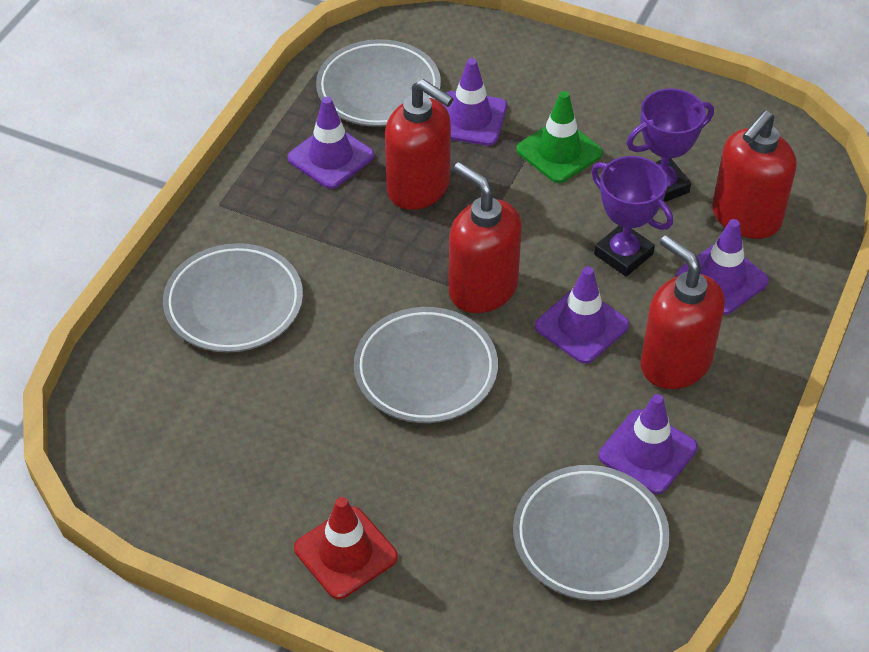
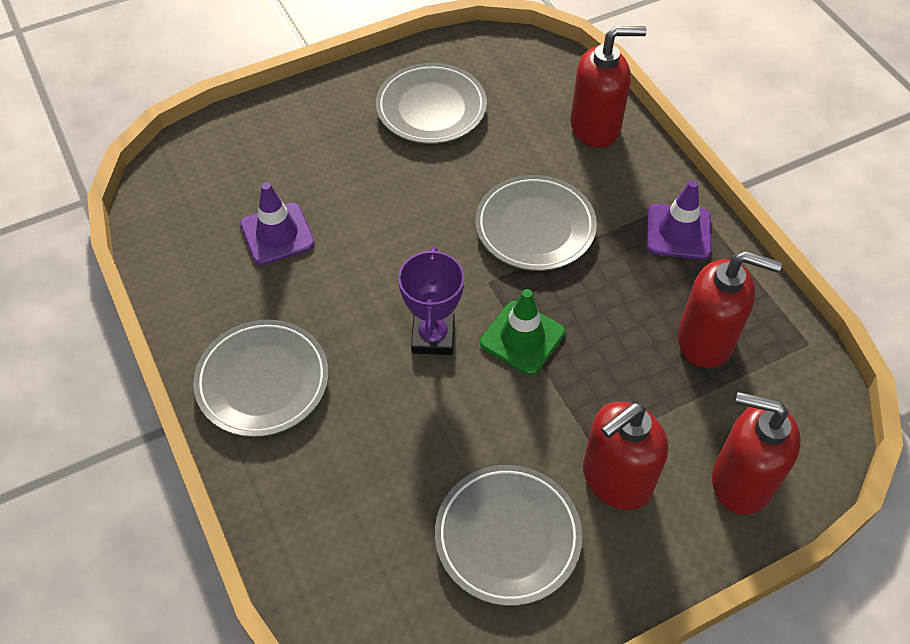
purple traffic cone: 5 -> 2
purple trophy: 2 -> 1
red traffic cone: 1 -> 0

